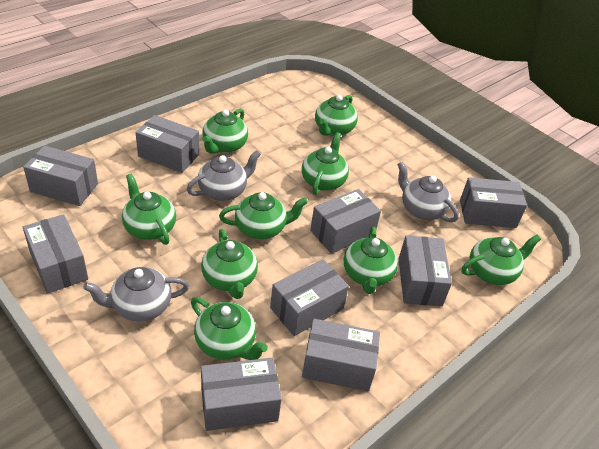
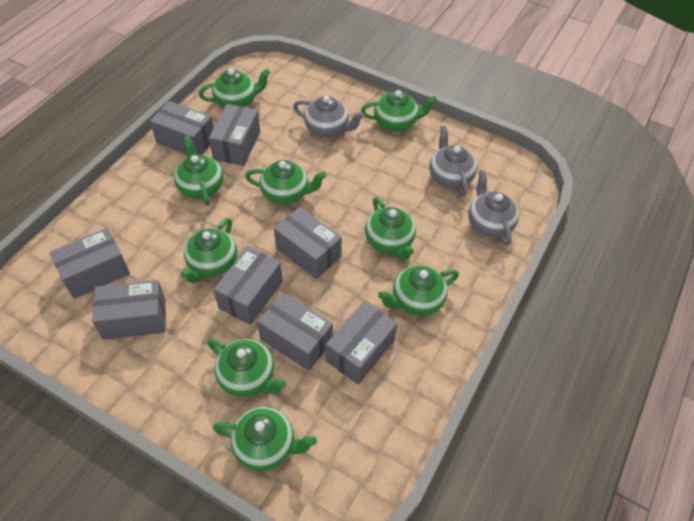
grey box: 9 -> 8

